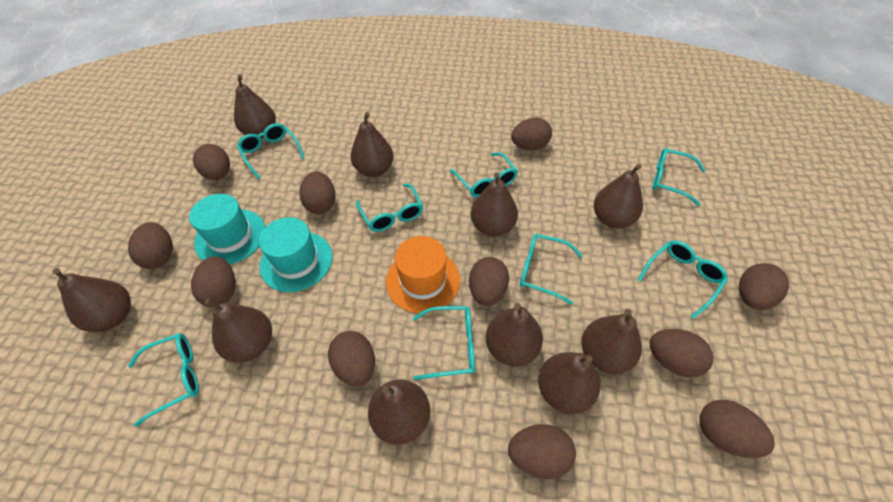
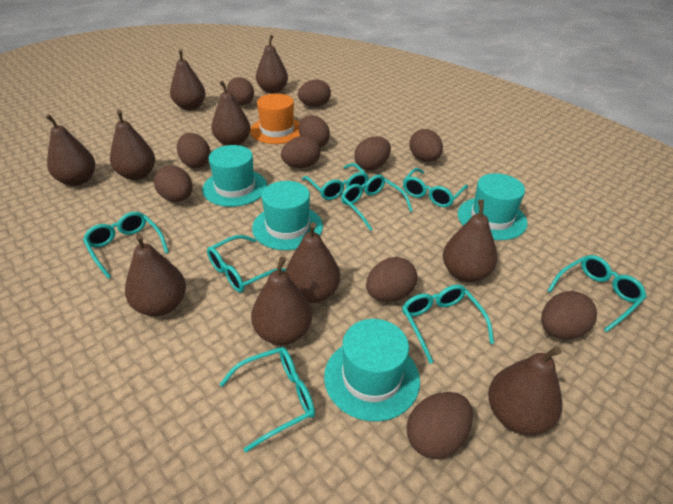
turquoise hat: 2 -> 4

